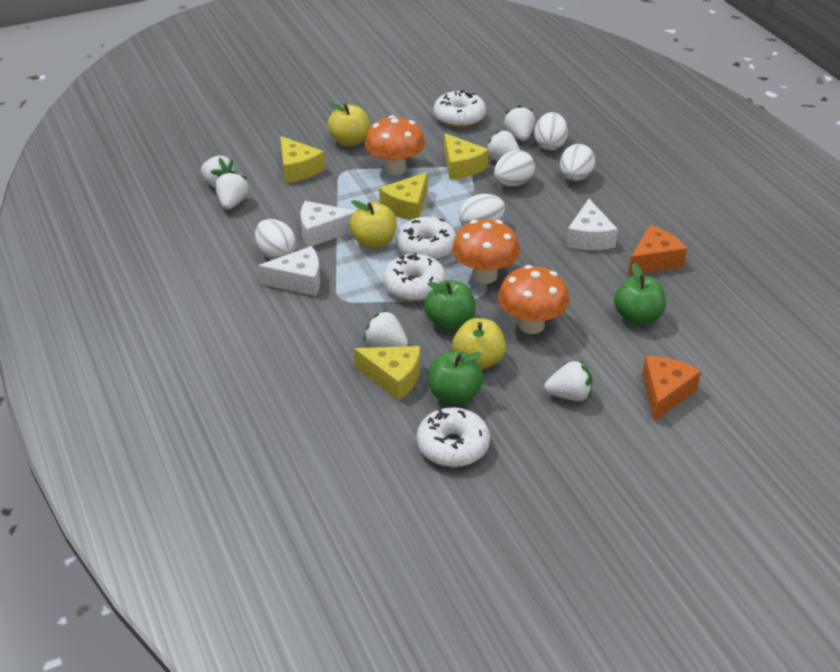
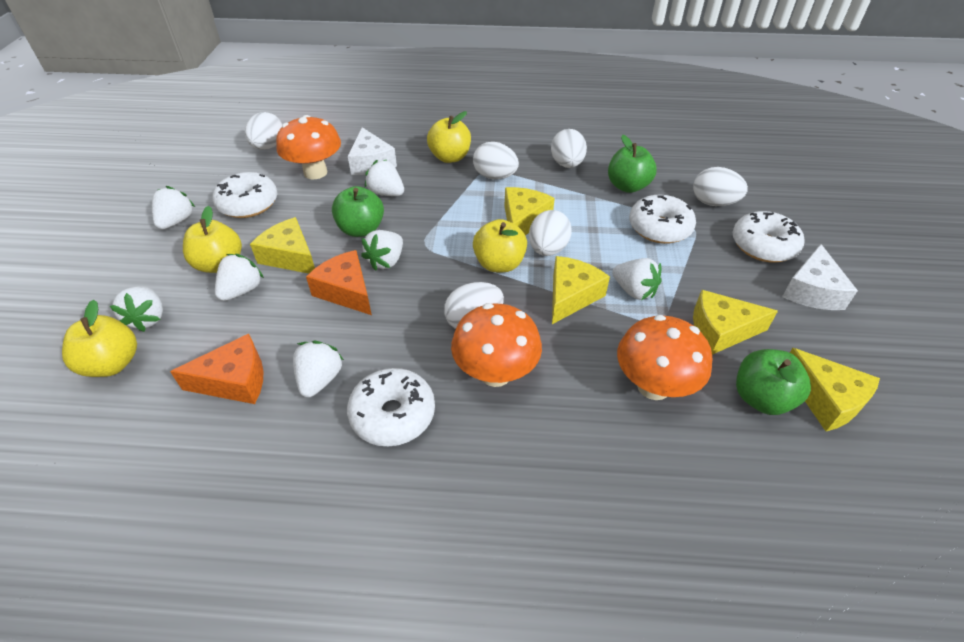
white cheese: 3 -> 2
white egg: 5 -> 6
white strawberry: 6 -> 7
yellow apple: 3 -> 4
yellow cheese: 4 -> 5

